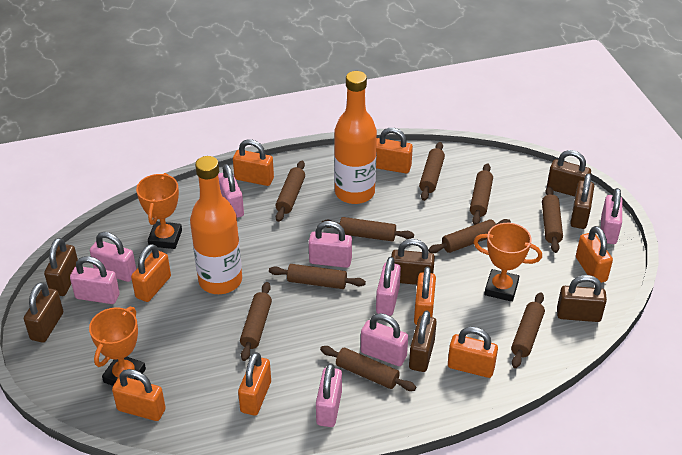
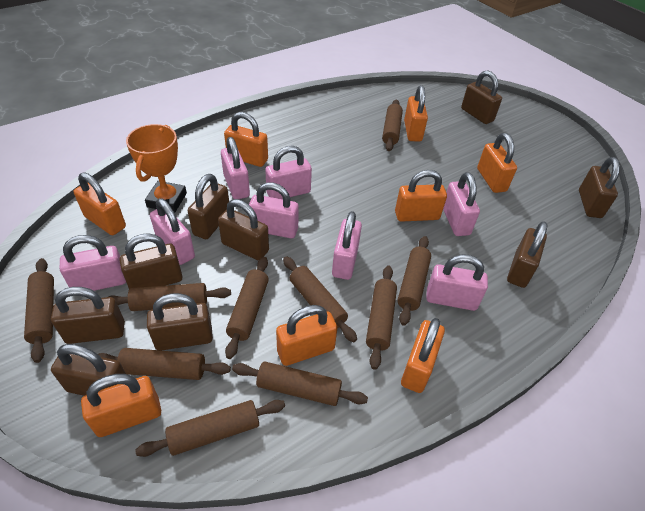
brown padlock: 7 -> 9
orange bottle: 2 -> 0
orange trophy: 3 -> 1

